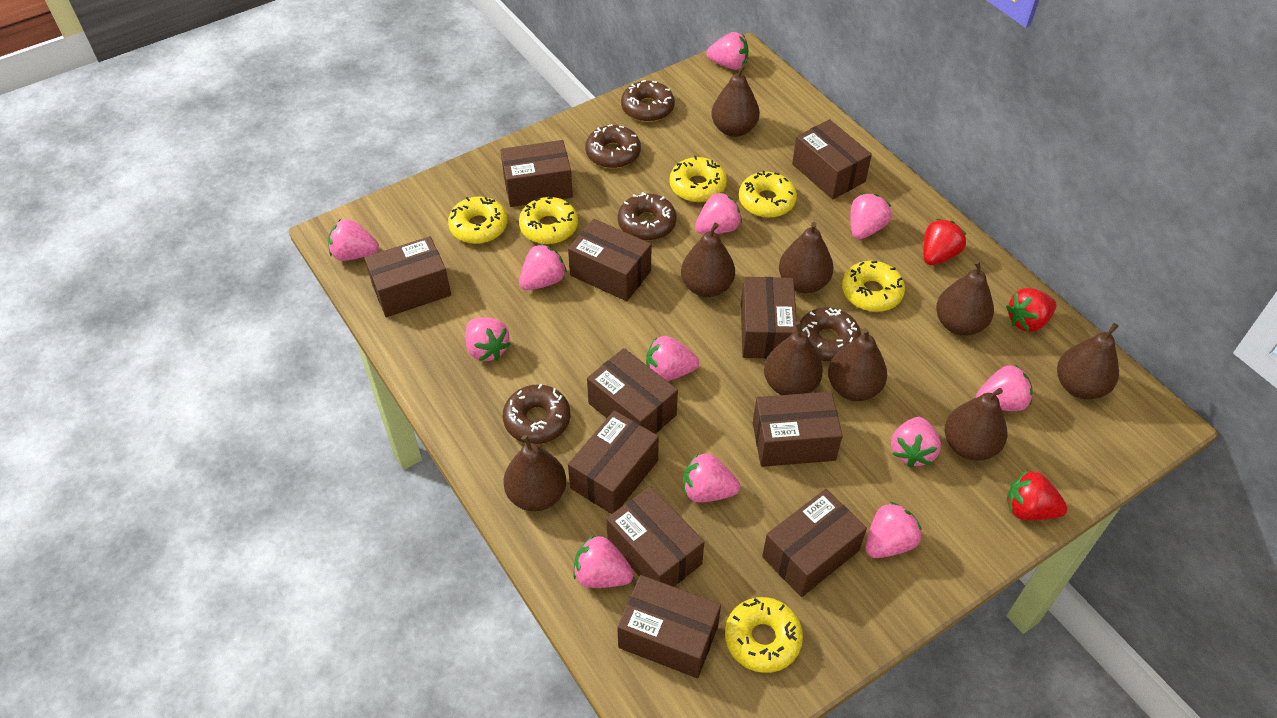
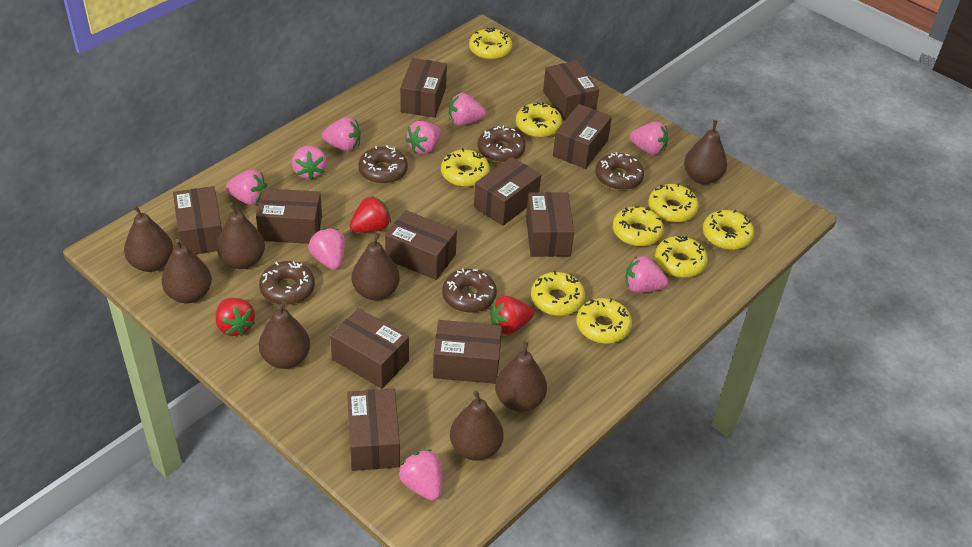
brown pear: 9 -> 8
pink strawberry: 12 -> 9
yellow donut: 6 -> 9

